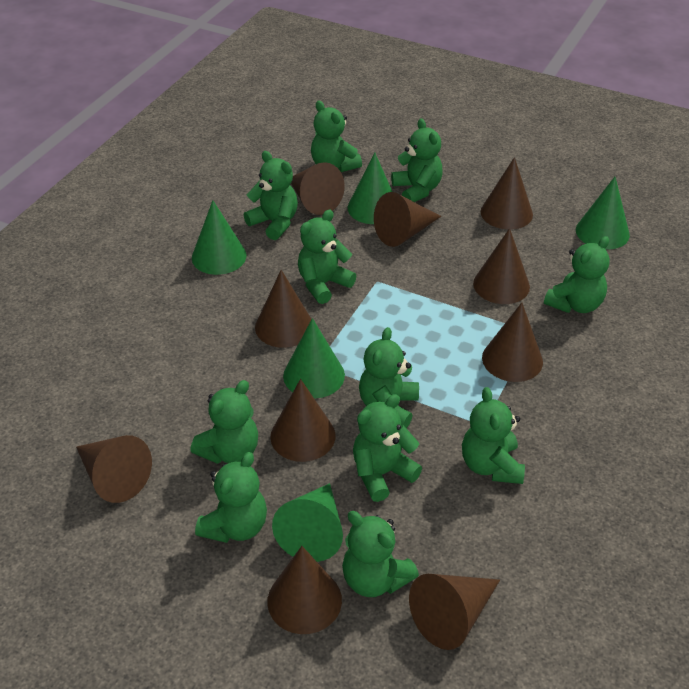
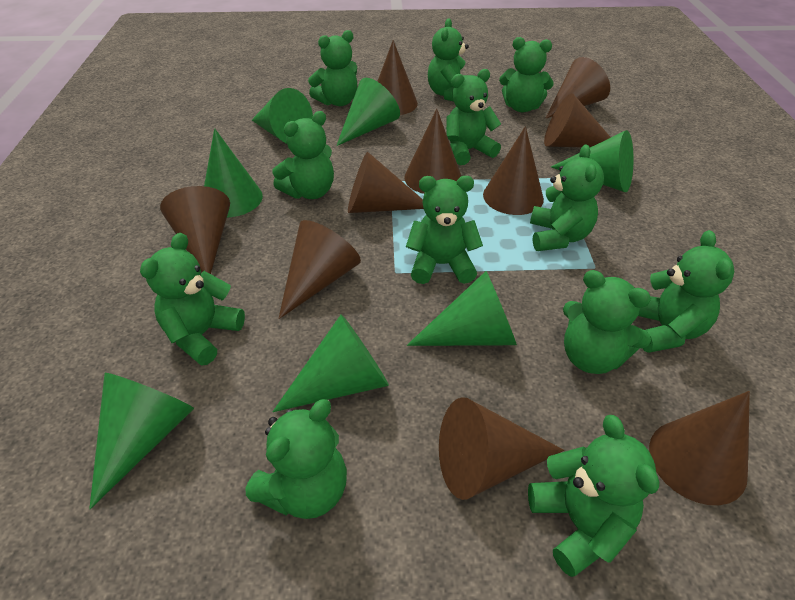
green cone: 5 -> 7
green teddy bear: 11 -> 12

